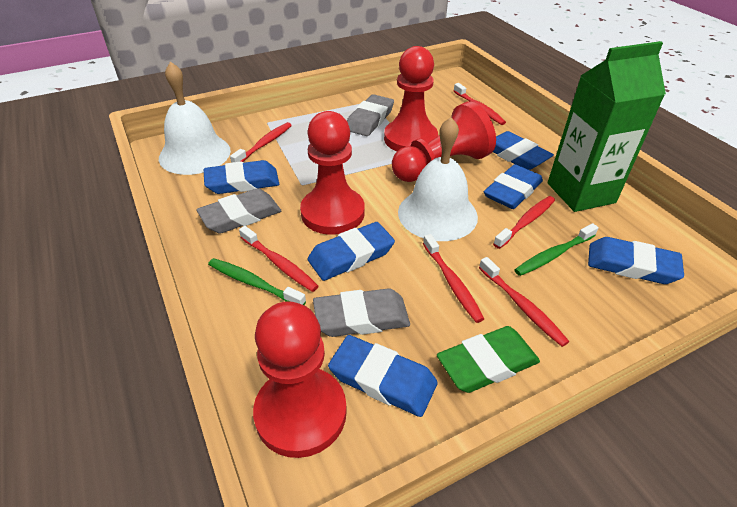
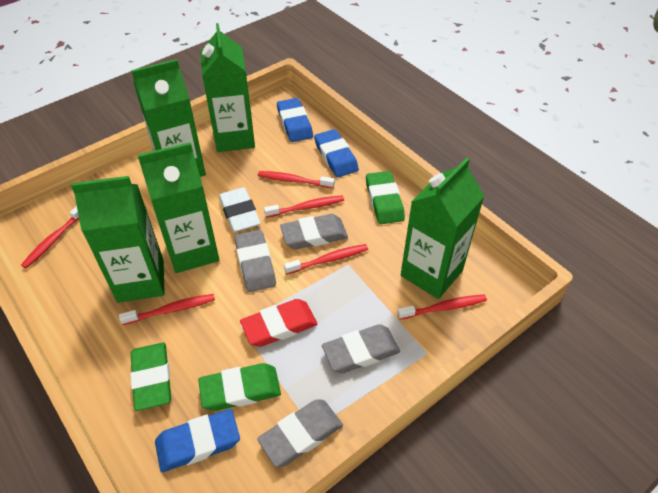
blue eraser: 6 -> 3
green carton: 1 -> 5
green eraser: 1 -> 3
green toothbrush: 2 -> 0
grey eraser: 3 -> 4
red eraser: 0 -> 1
red pawn: 4 -> 0
white bell: 2 -> 0
white eraser: 0 -> 1

